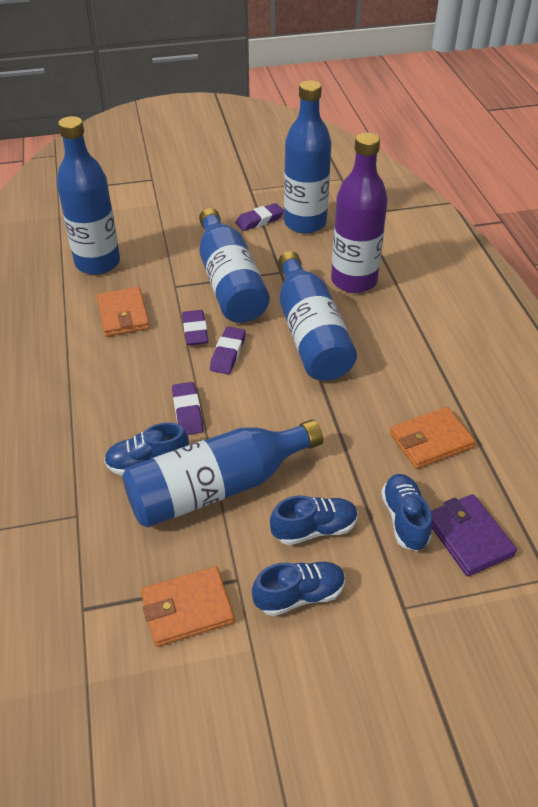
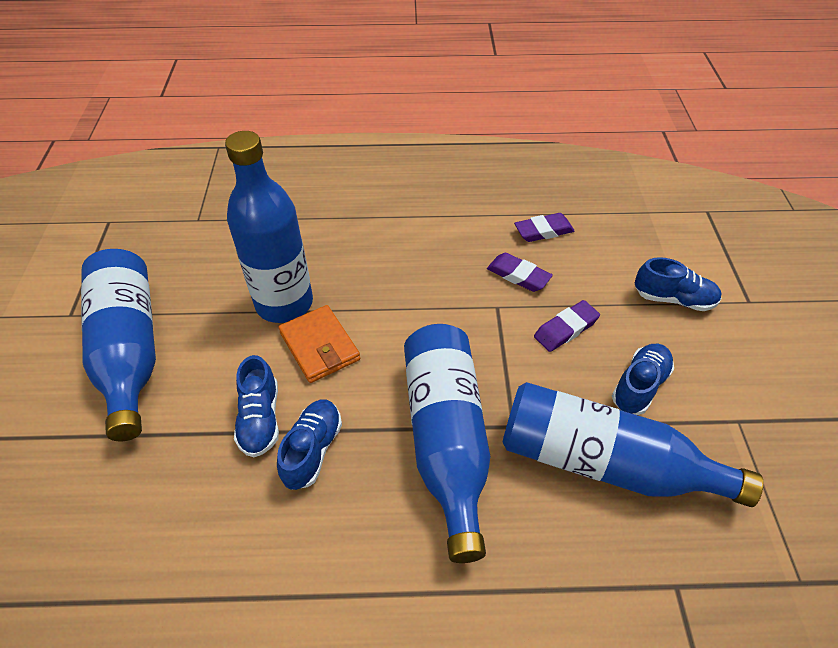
blue bottle: 5 -> 4
orange wallet: 3 -> 1
purple bottle: 1 -> 0
purple eraser: 4 -> 3
purple wallet: 1 -> 0

